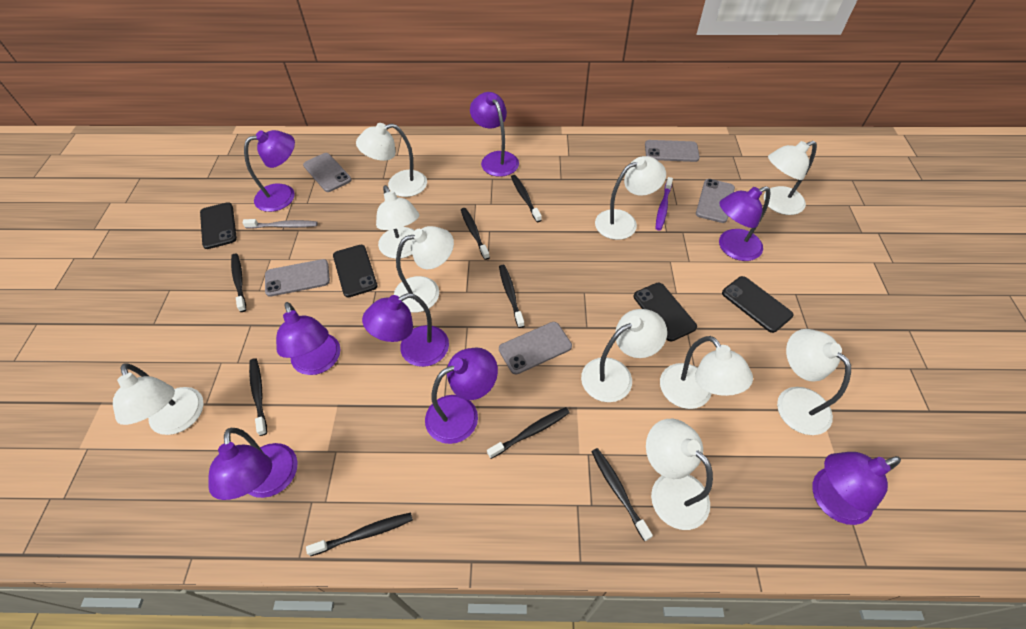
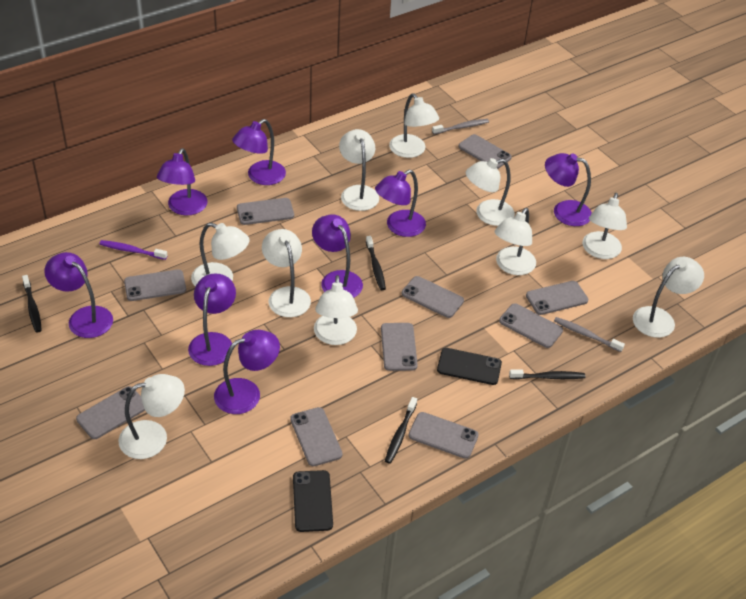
black phone: 4 -> 2
black toothbrush: 8 -> 4
grey phone: 5 -> 10
grey toothbrush: 1 -> 2

